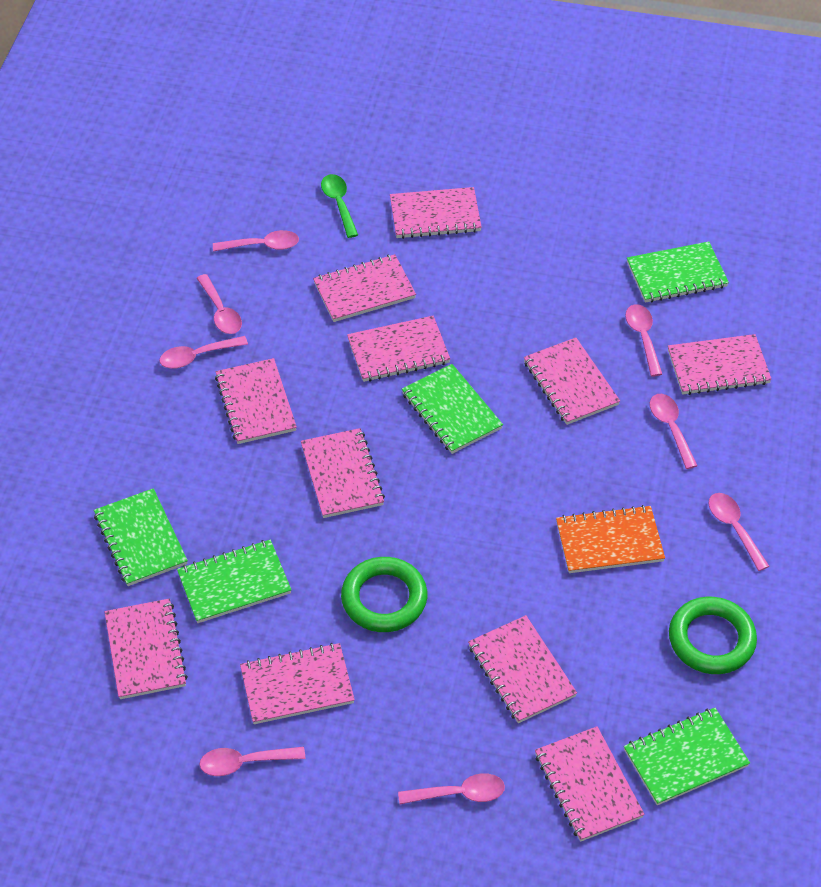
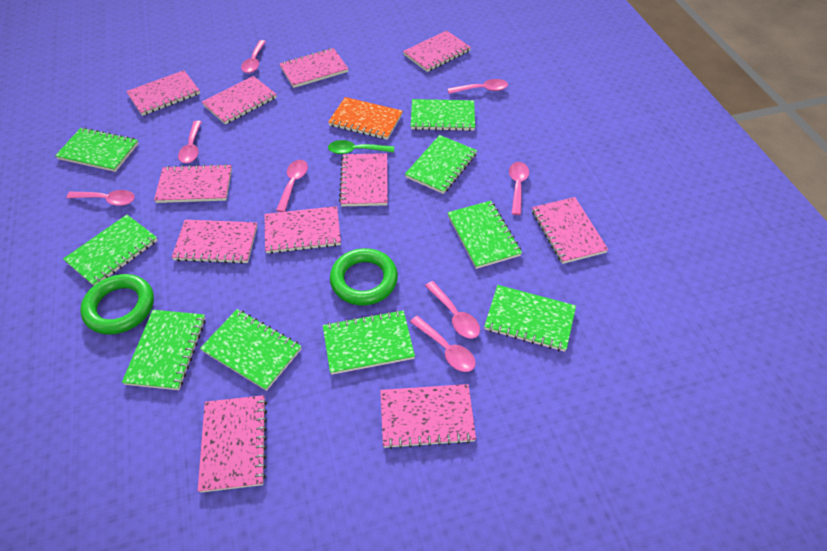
green notebook: 5 -> 9

